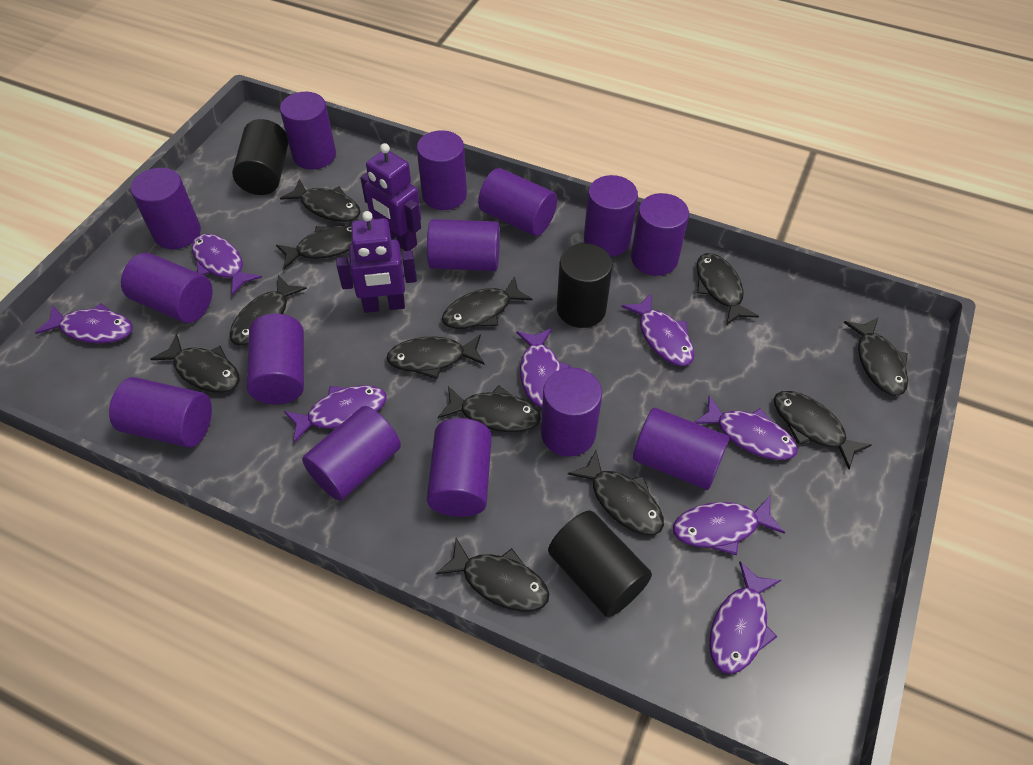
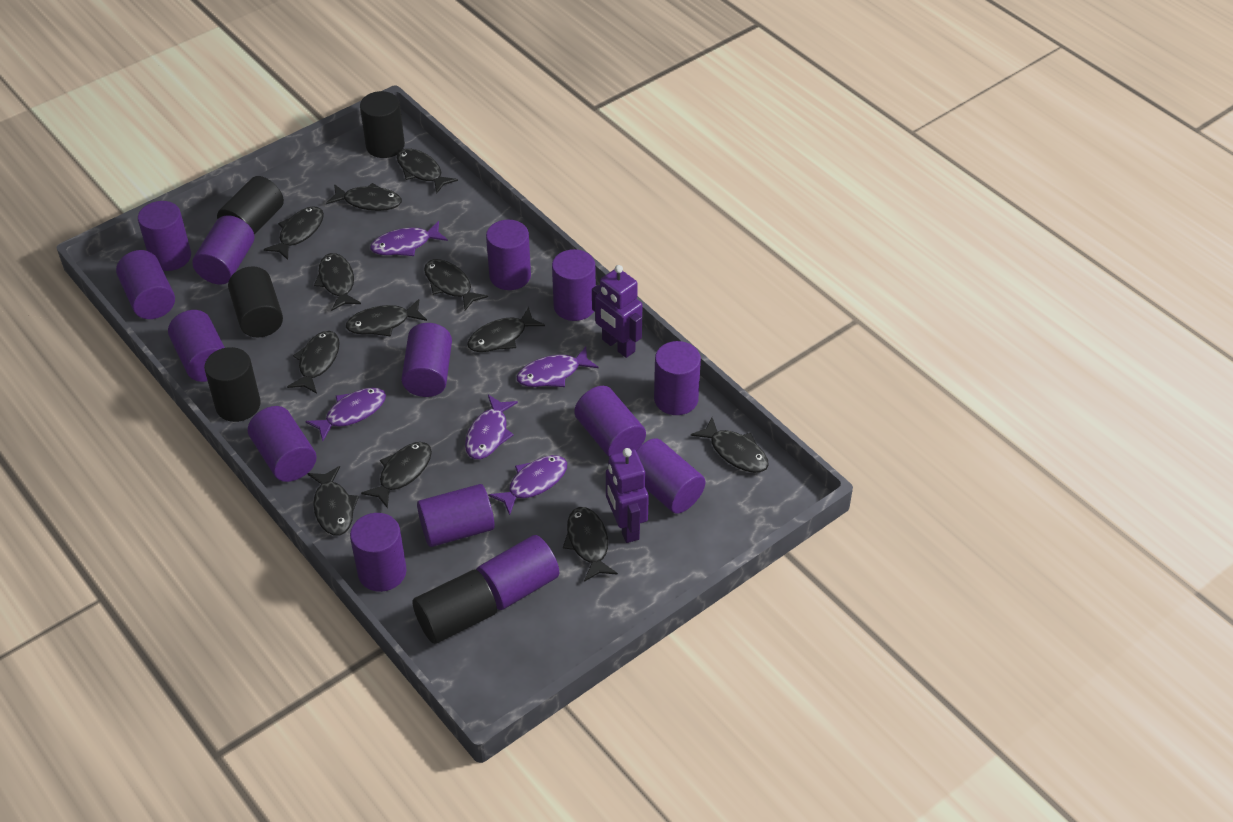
black cylinder: 3 -> 5
purple fish: 8 -> 5

